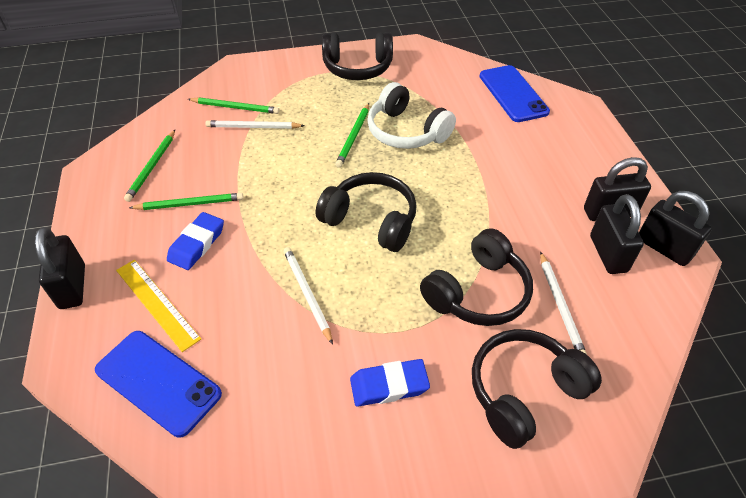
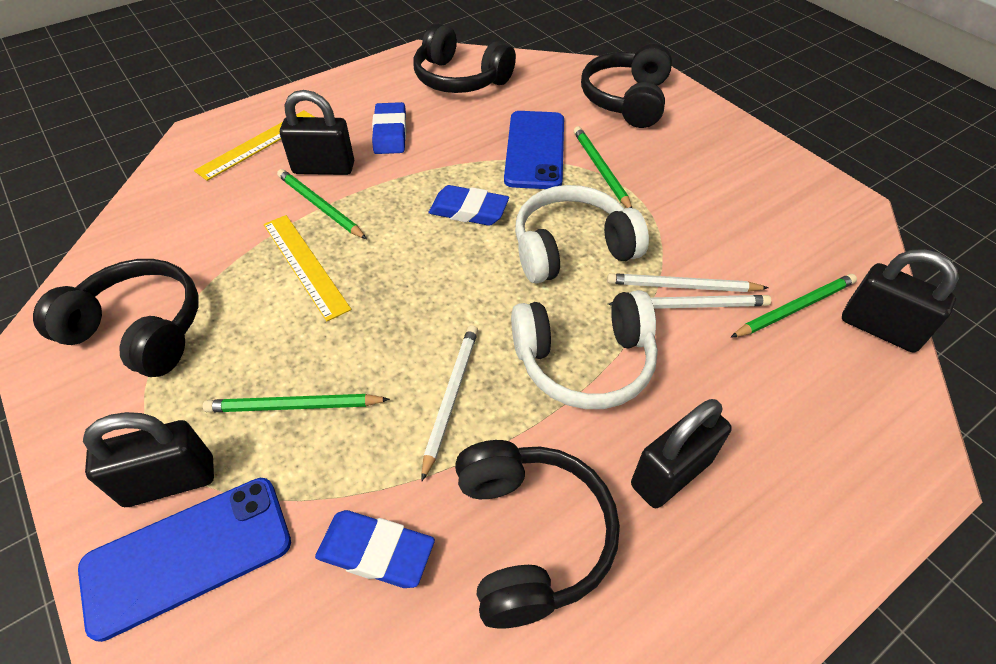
blue eraser: 2 -> 3
white headphones: 1 -> 2
yellow ruler: 1 -> 2

